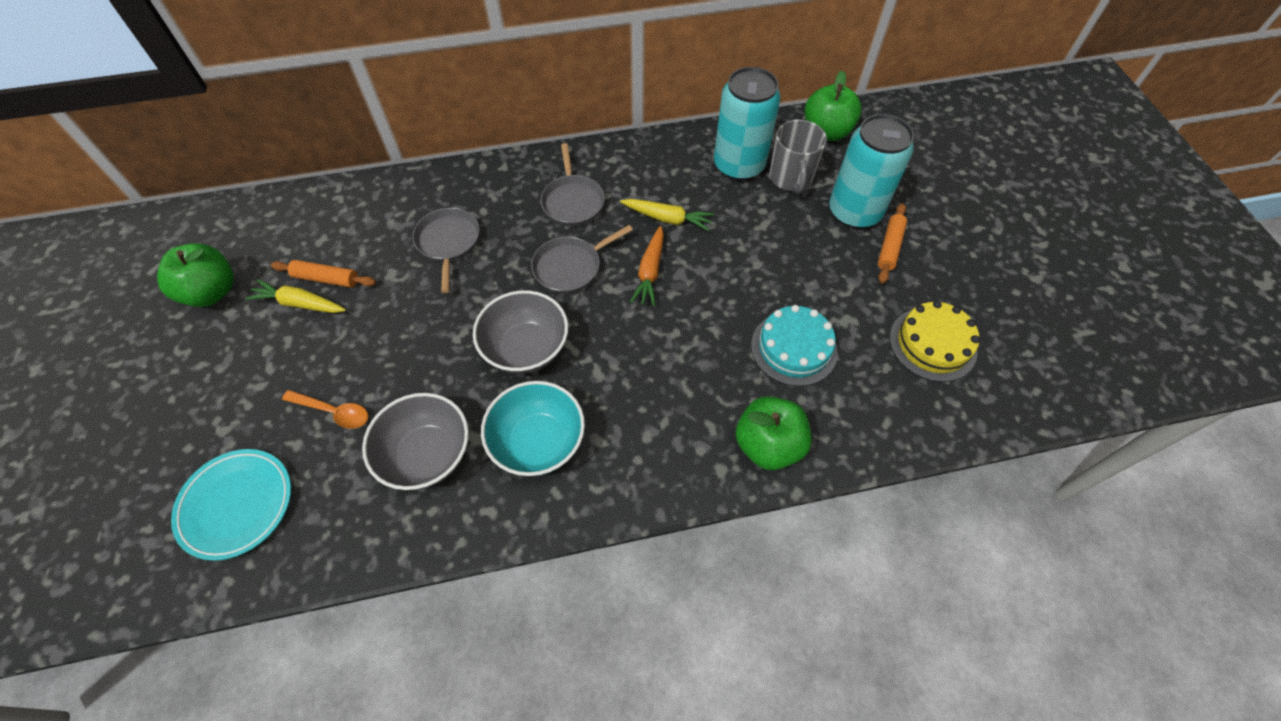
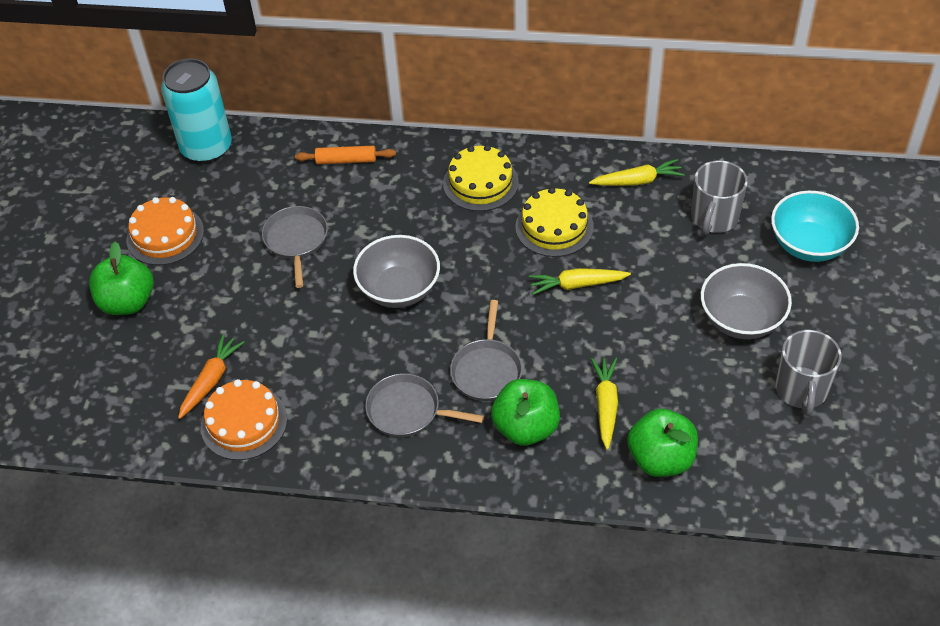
grey mug: 1 -> 2
orange cake: 0 -> 2
orange rolling pin: 2 -> 1
orange spoon: 1 -> 0
turquoise cake: 1 -> 0
turquoise can: 2 -> 1
turquoise plate: 1 -> 0
yellow cake: 1 -> 2
yellow carrot: 2 -> 3

